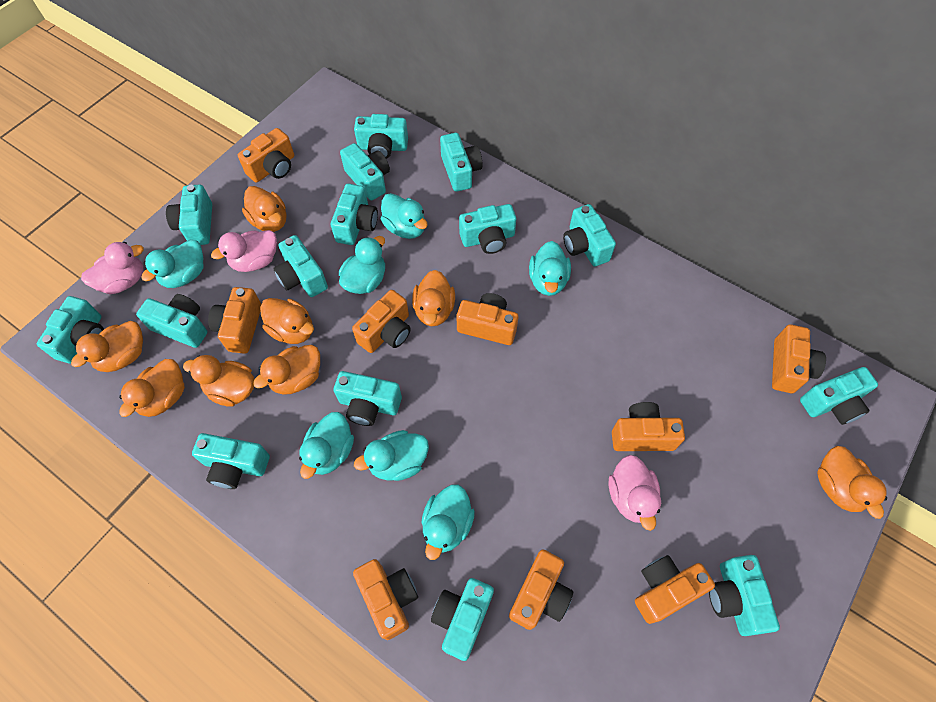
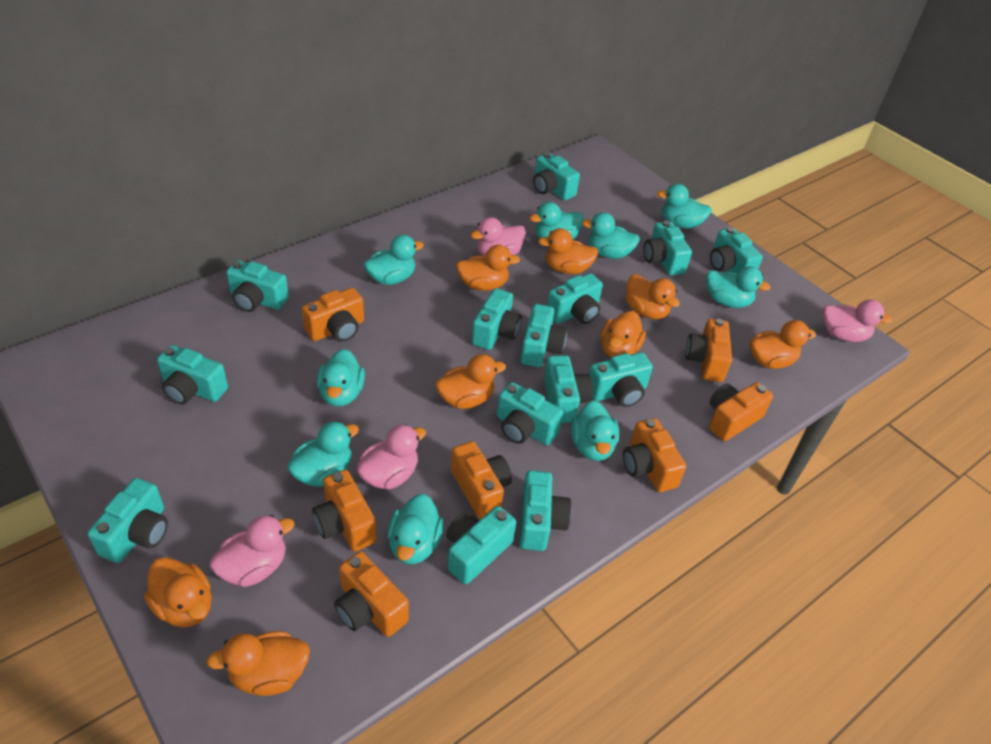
orange camera: 9 -> 7
pink duck: 3 -> 4
turquoise camera: 15 -> 14
turquoise duck: 7 -> 9

